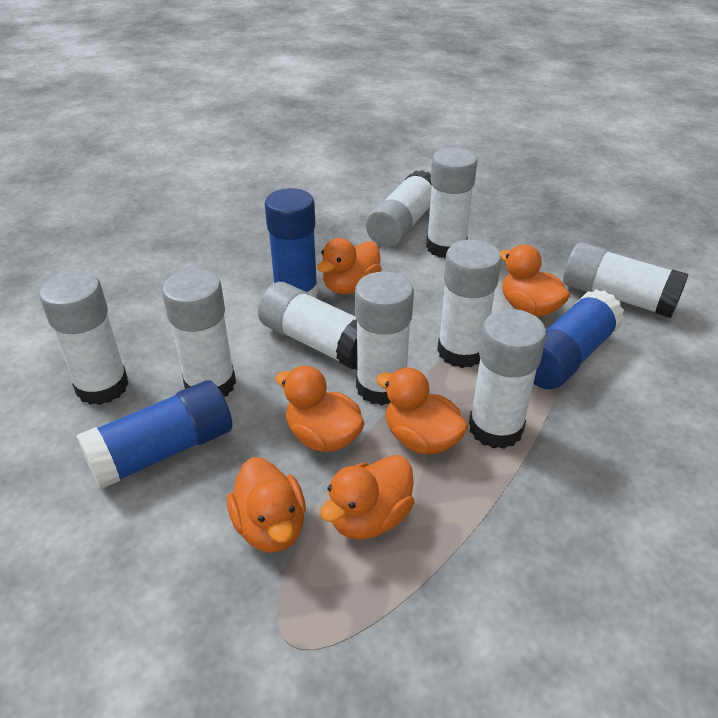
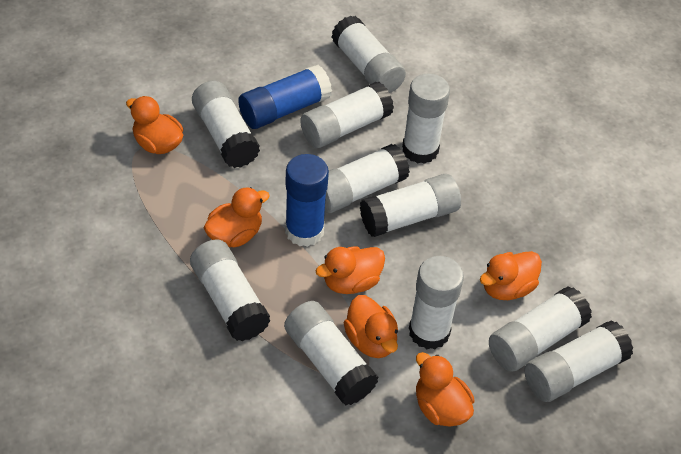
blue glue stick: 3 -> 2
white glue stick: 9 -> 11

